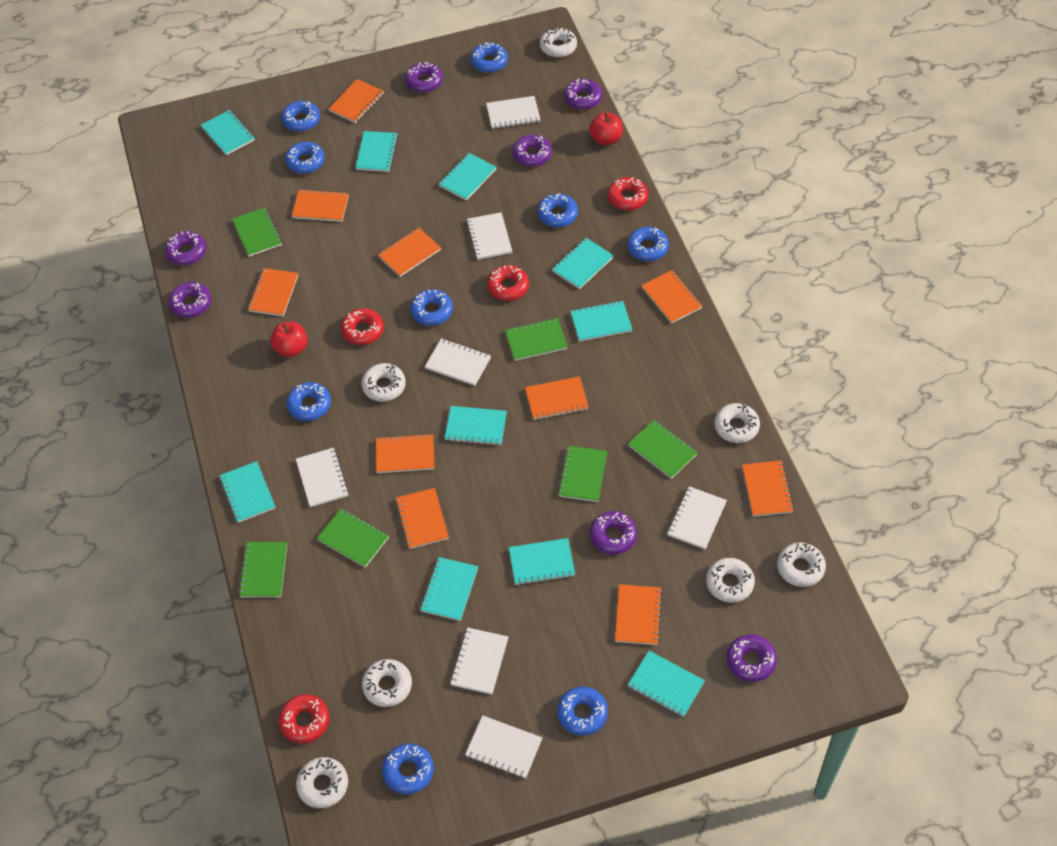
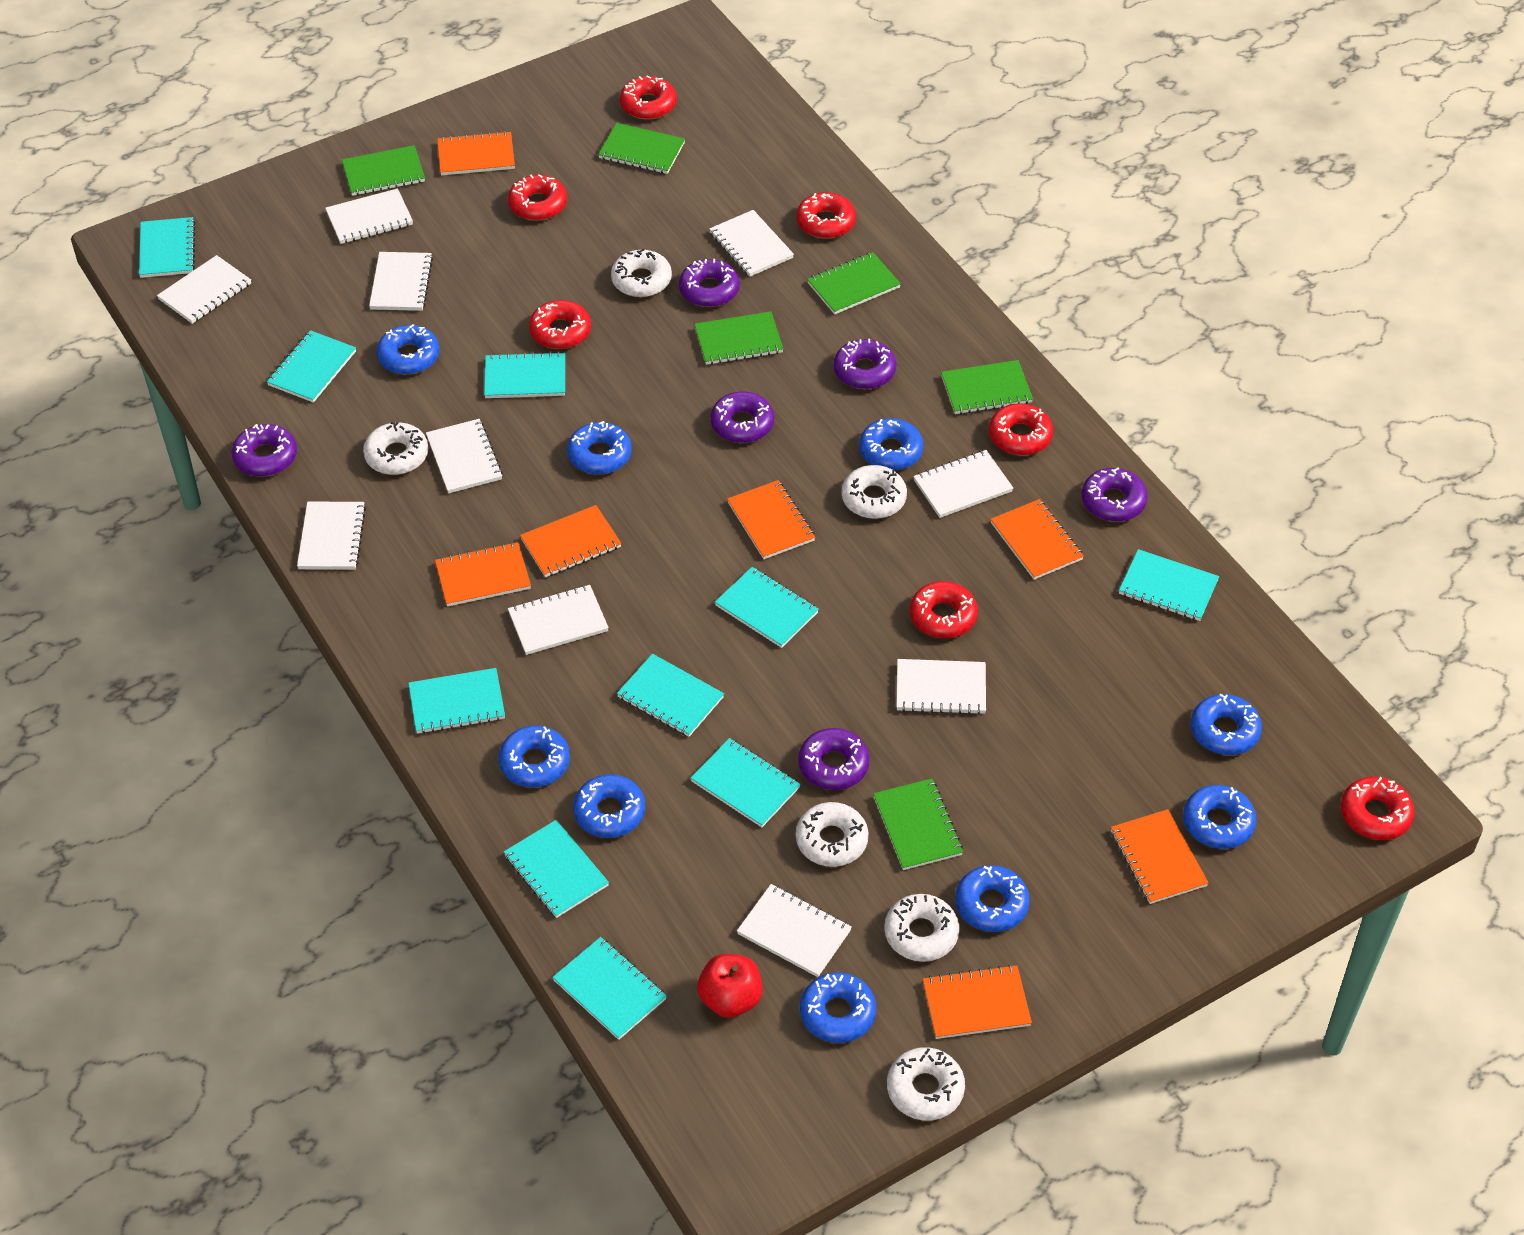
orange notebook: 10 -> 7
purple donut: 7 -> 6
red apple: 2 -> 1
red donut: 4 -> 7
white donut: 7 -> 6
white notebook: 7 -> 10

